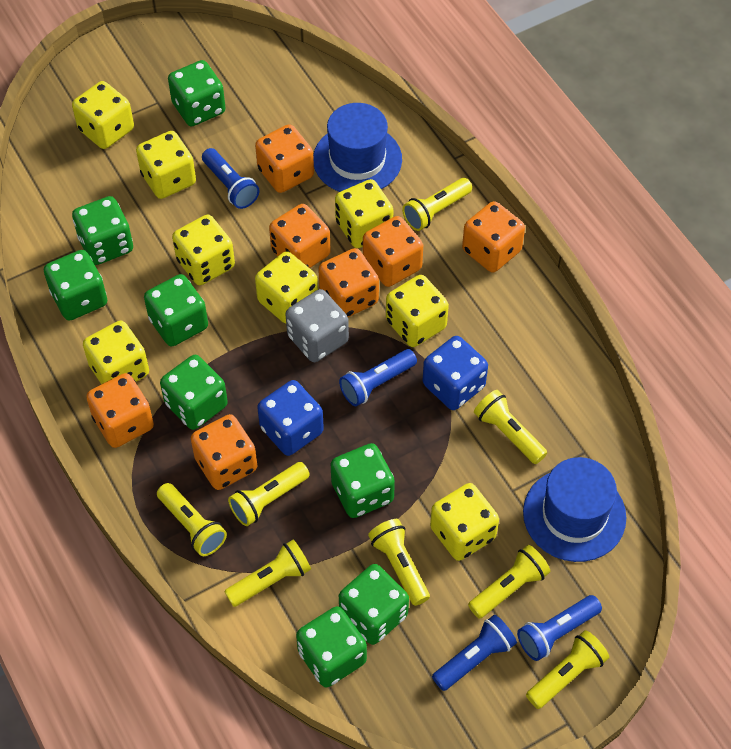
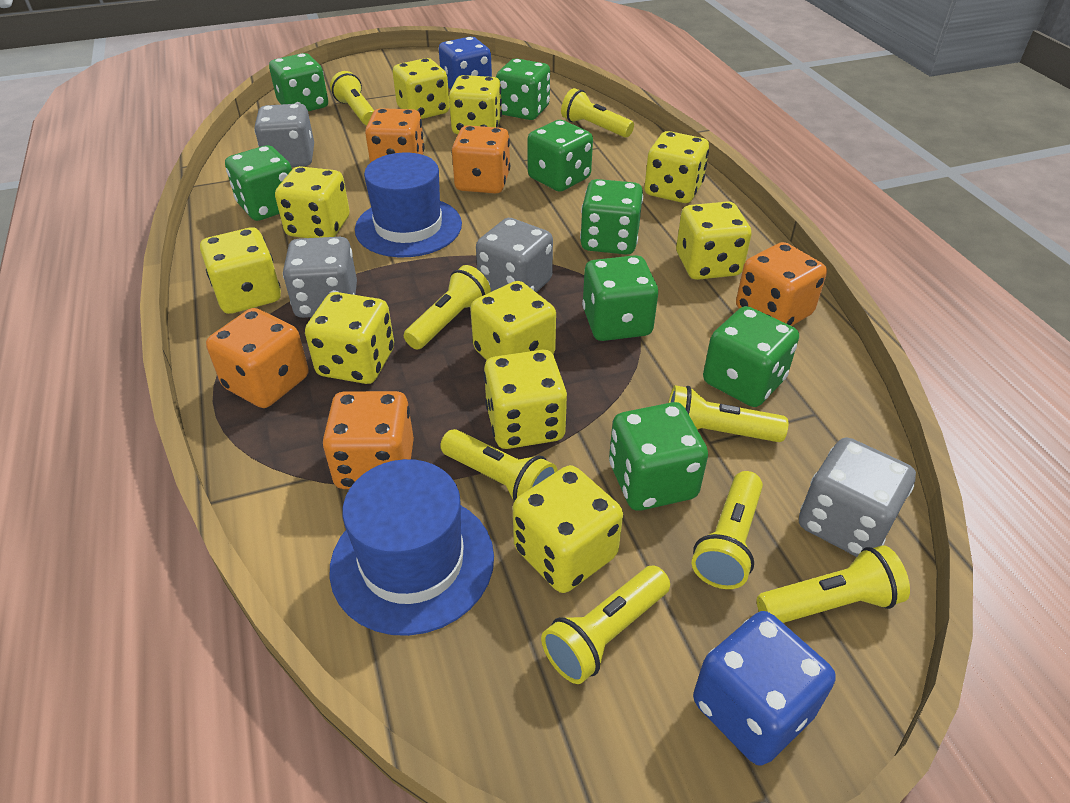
blue flashlight: 4 -> 0
grey dice: 1 -> 4
orange dice: 7 -> 5
yellow dice: 8 -> 10

